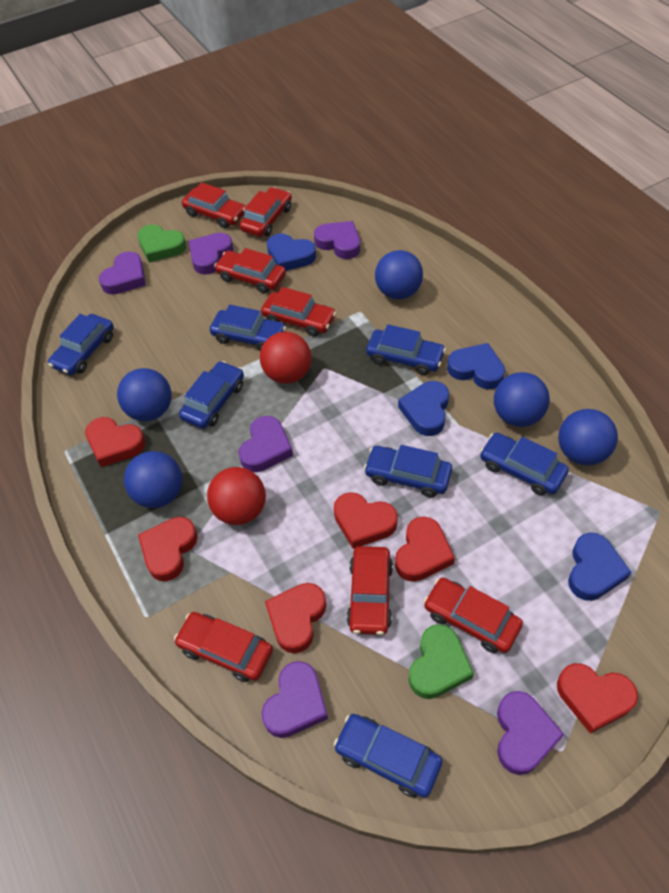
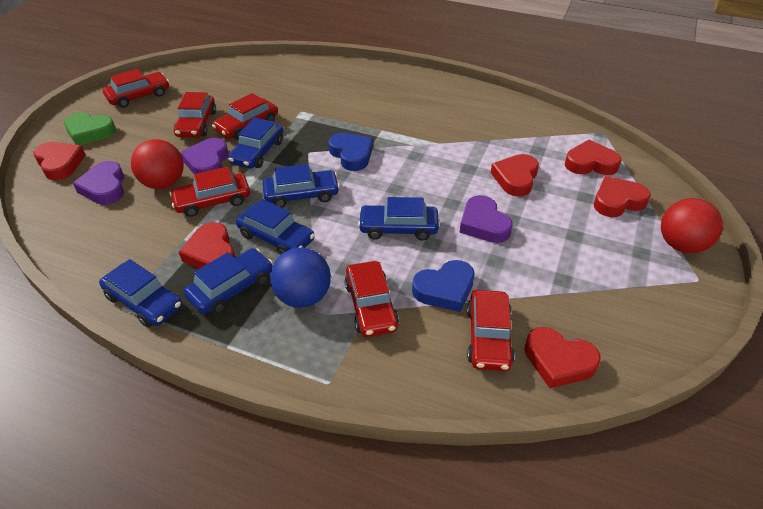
blue ball: 5 -> 1
blue car: 7 -> 6
blue heart: 4 -> 2
green heart: 2 -> 1
purple heart: 6 -> 3
red car: 7 -> 6

